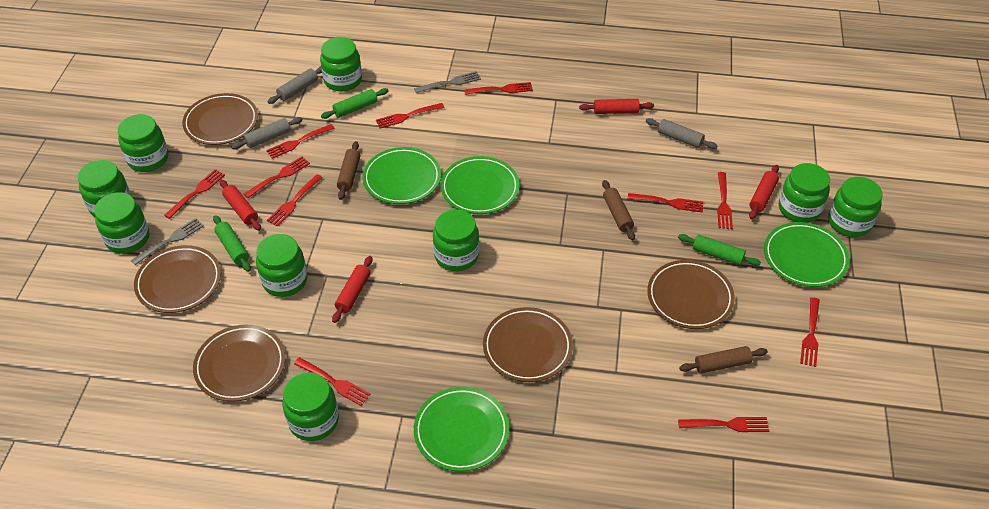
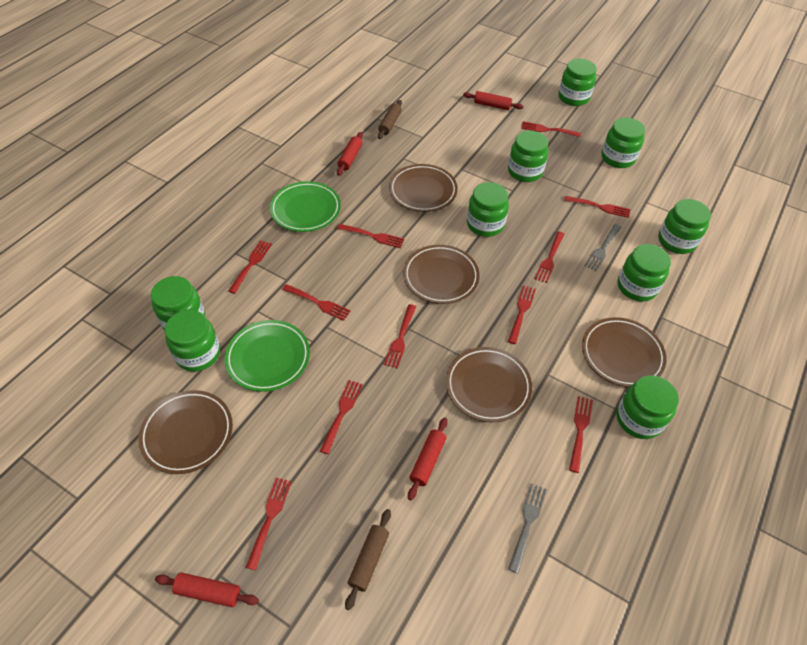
brown rolling pin: 3 -> 2
green plate: 4 -> 2
green rolling pin: 3 -> 0
grey rolling pin: 3 -> 0

